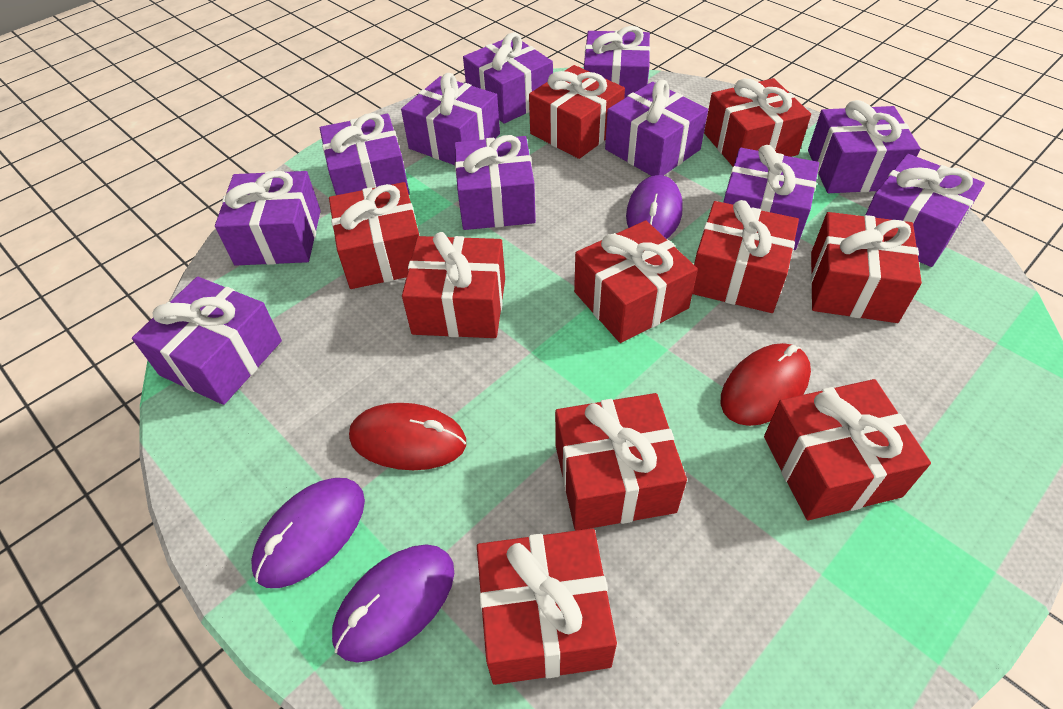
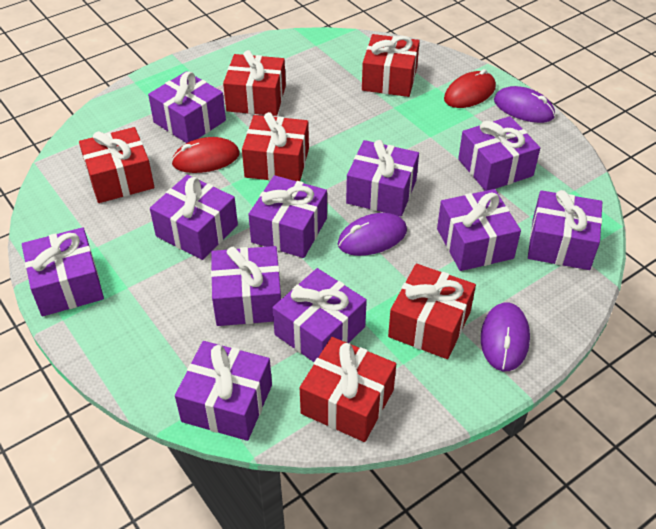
red gift: 10 -> 6

